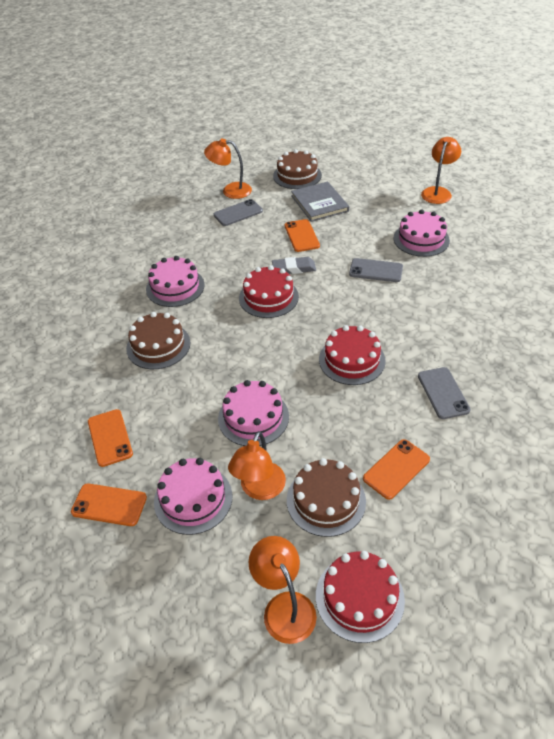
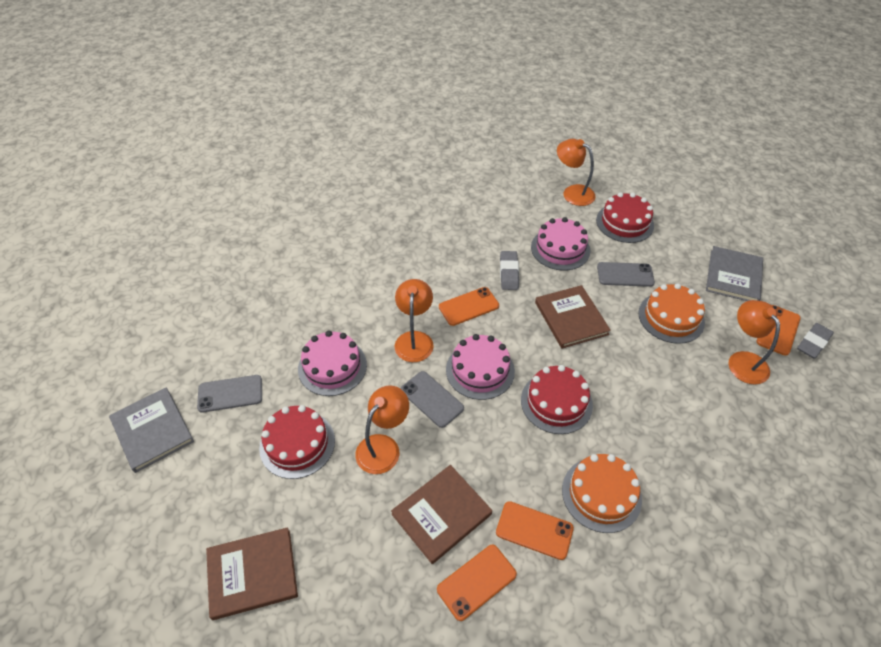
brown book: 0 -> 3
brown cake: 3 -> 0
grey book: 1 -> 2
grey eraser: 1 -> 2
orange cake: 0 -> 2
pink cake: 4 -> 3

